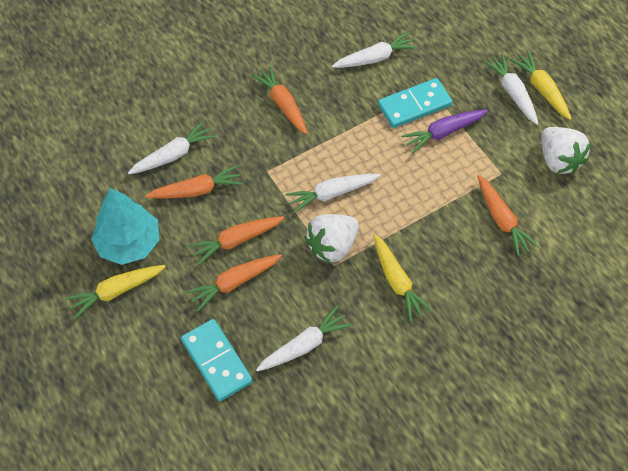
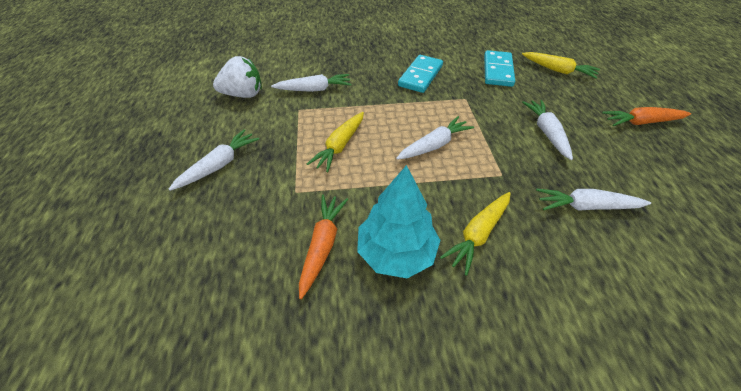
orange carrot: 5 -> 2
purple carrot: 1 -> 0
white strawberry: 2 -> 1

